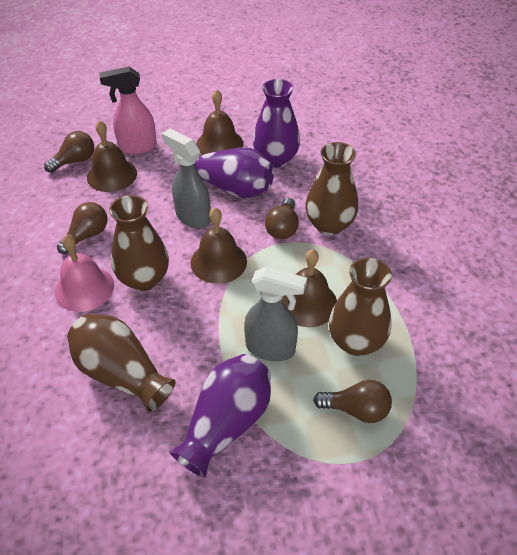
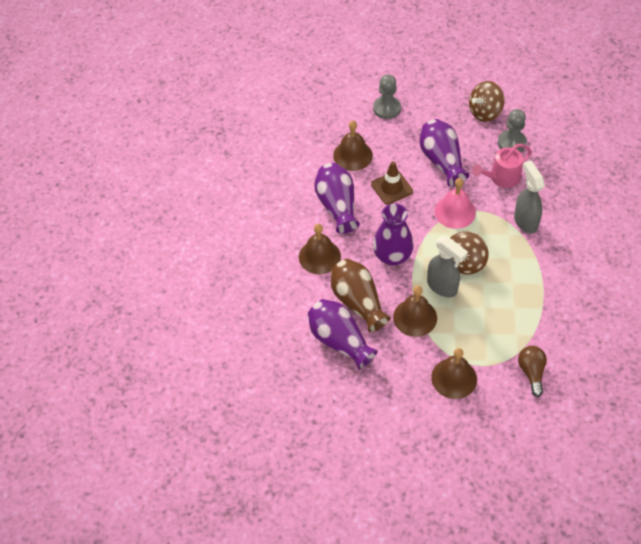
brown light bulb: 4 -> 1
brown spinning top: 0 -> 2
brown traffic cone: 0 -> 1
brown vase: 4 -> 1
grey pawn: 0 -> 2
pink spray bottle: 1 -> 0
pink watering can: 0 -> 1
purple vase: 3 -> 4

